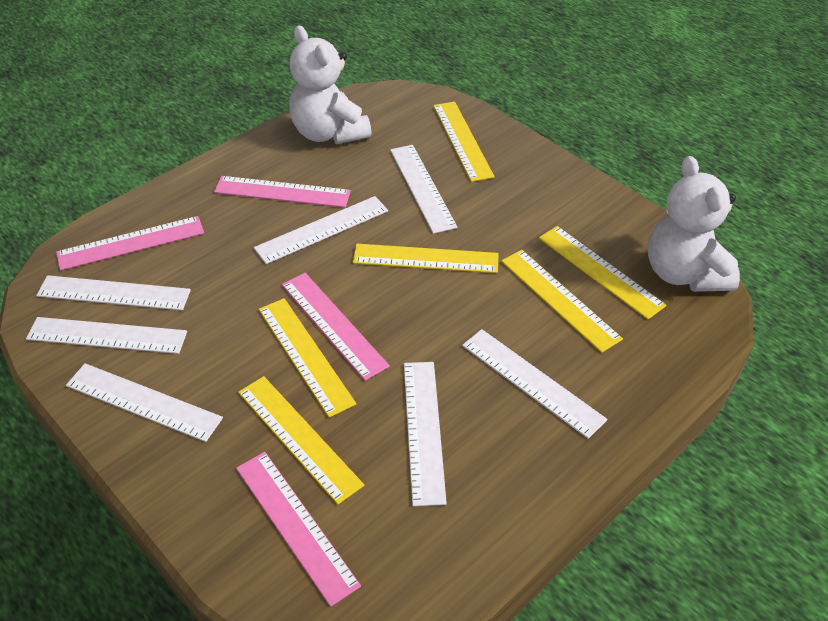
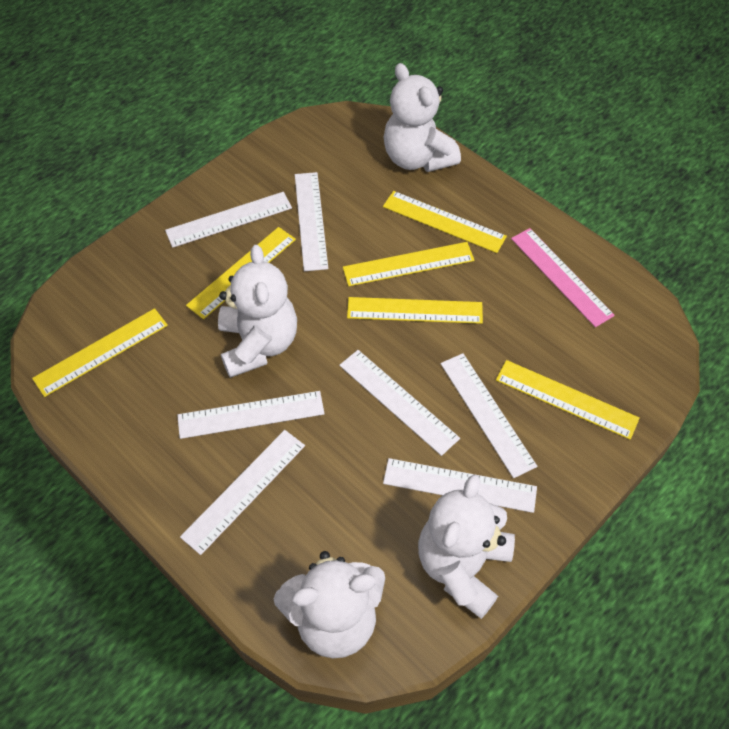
pink ruler: 4 -> 1
white teddy bear: 2 -> 4

